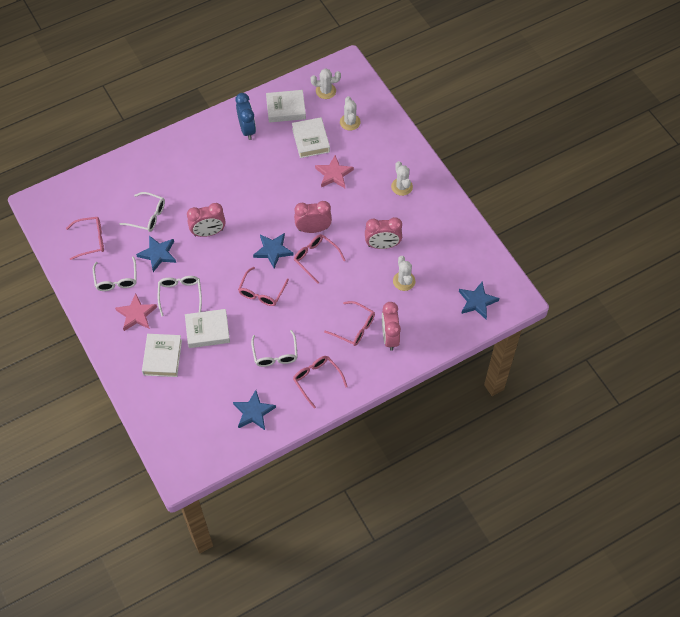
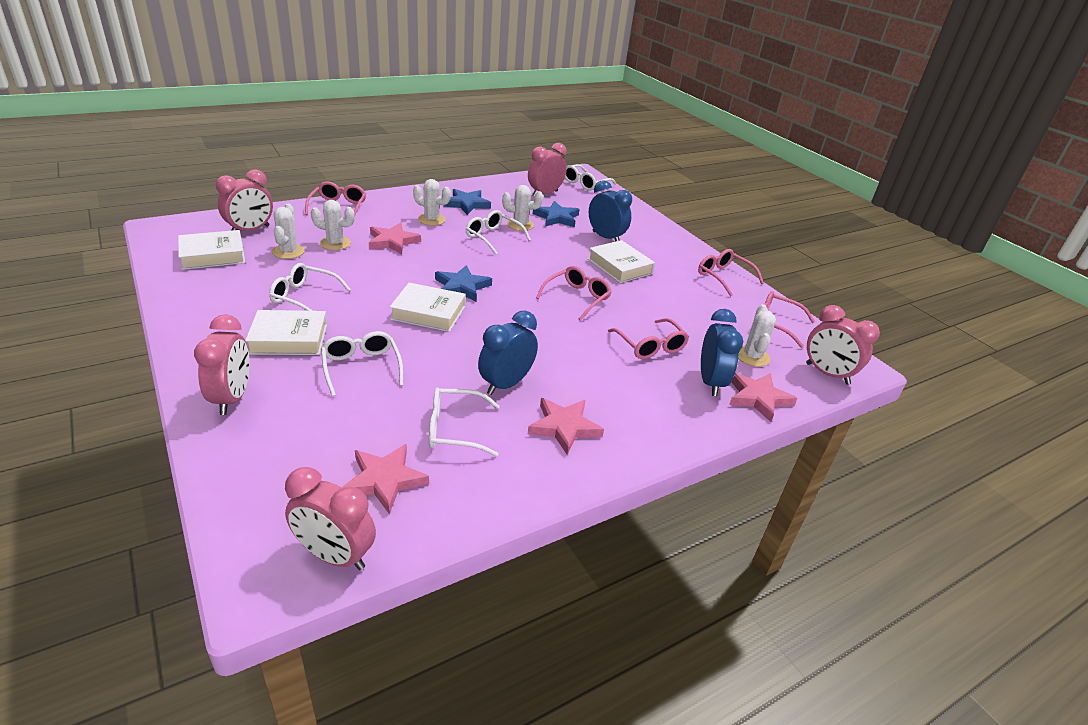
blue clock: 1 -> 3
blue star: 4 -> 3
pink clock: 4 -> 5
pink star: 2 -> 4
white cactus: 4 -> 5
white glasses: 4 -> 5

